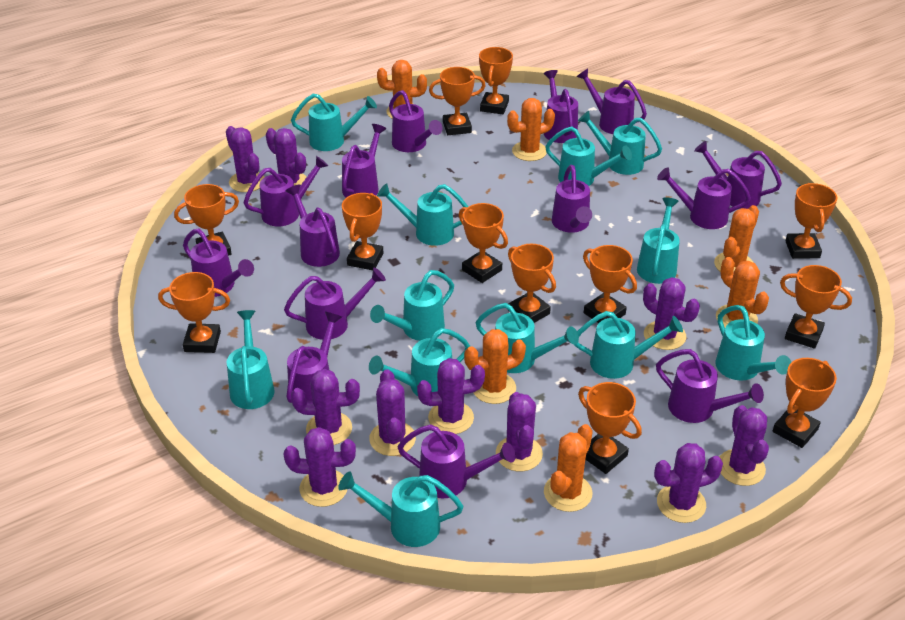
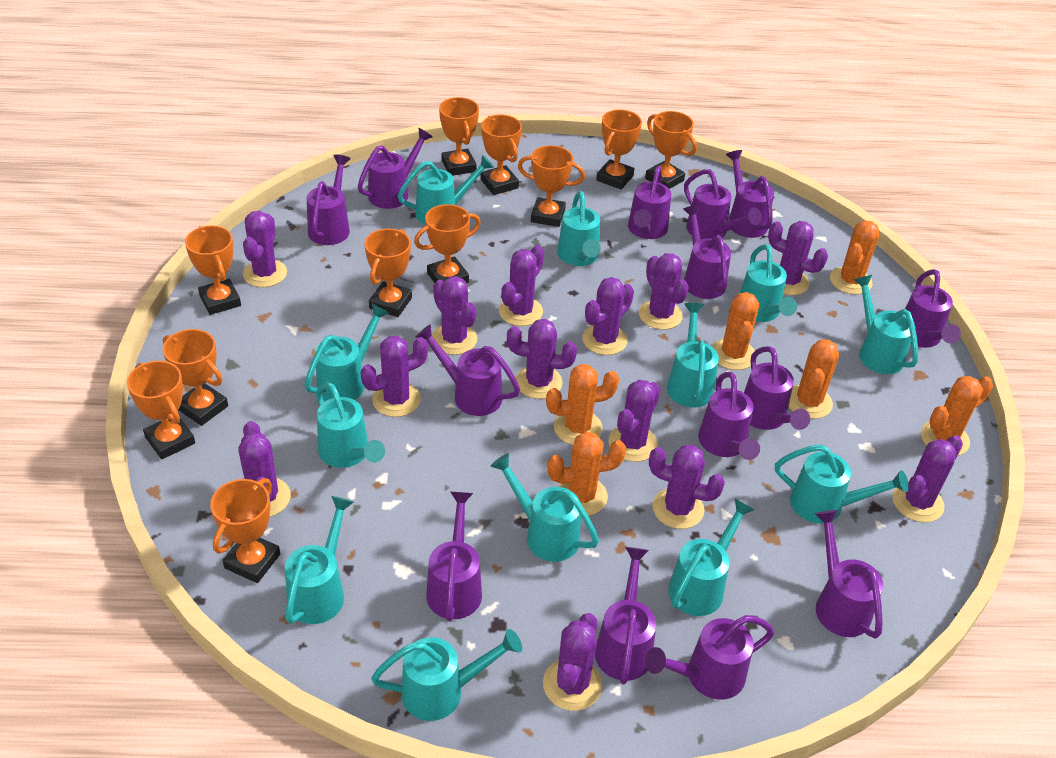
orange trophy: 12 -> 11
purple cactus: 10 -> 13

